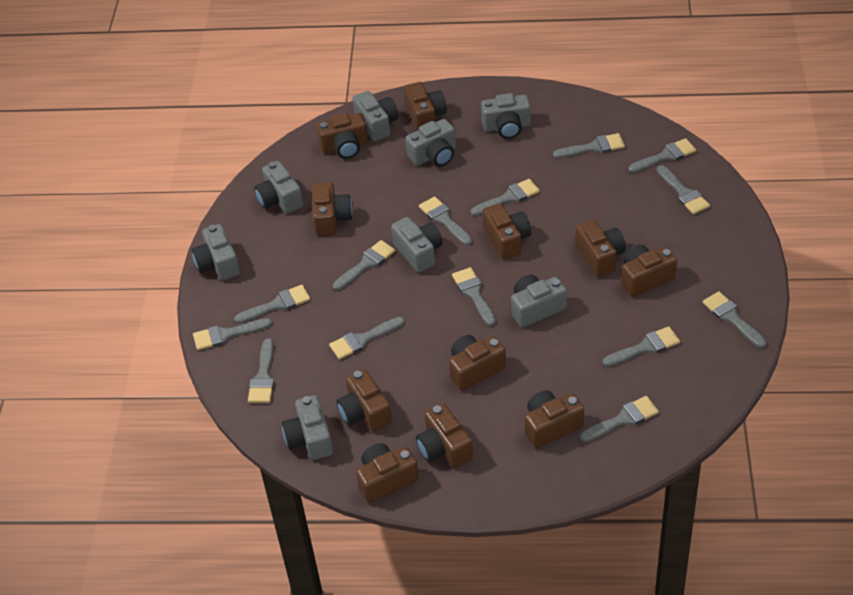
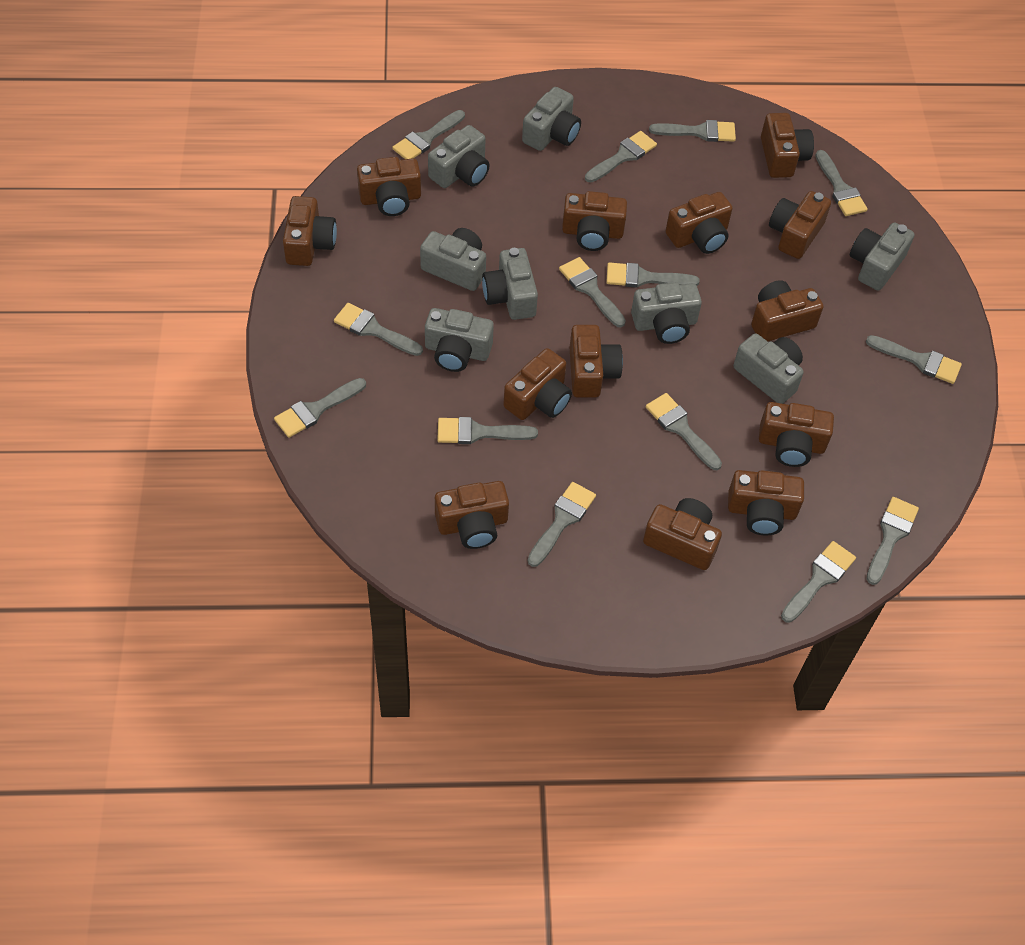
brown camera: 11 -> 13

